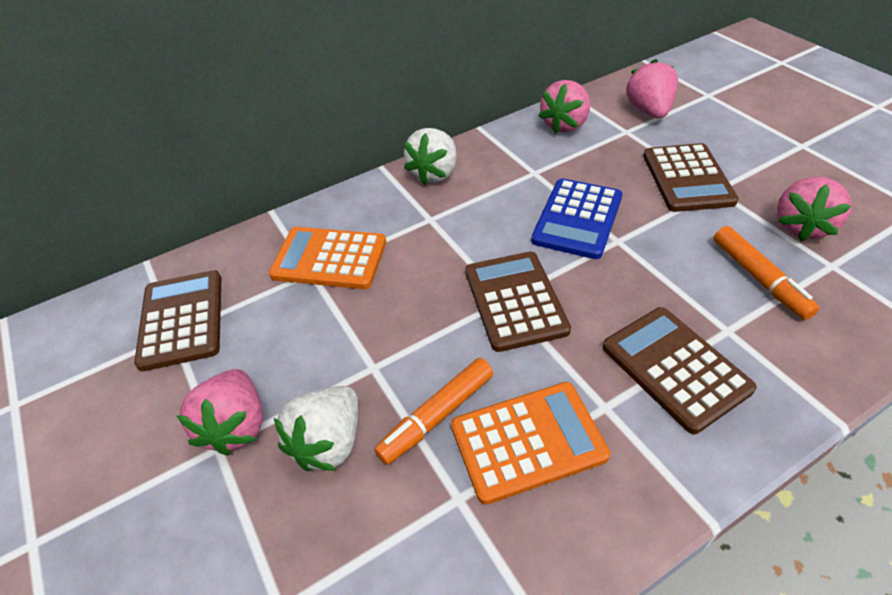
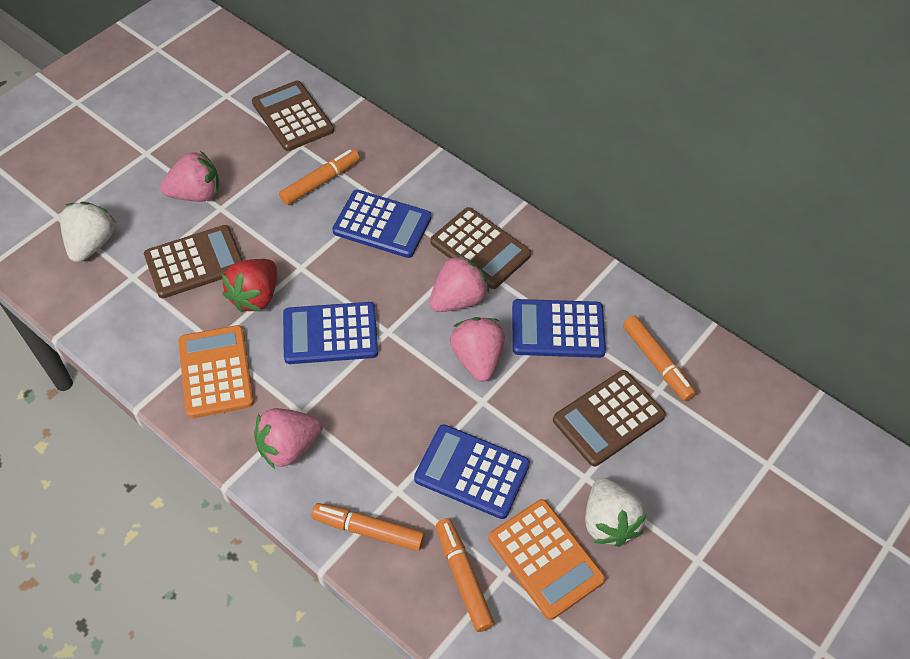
blue calculator: 1 -> 4
orange marker: 2 -> 4
red strawberry: 0 -> 1

